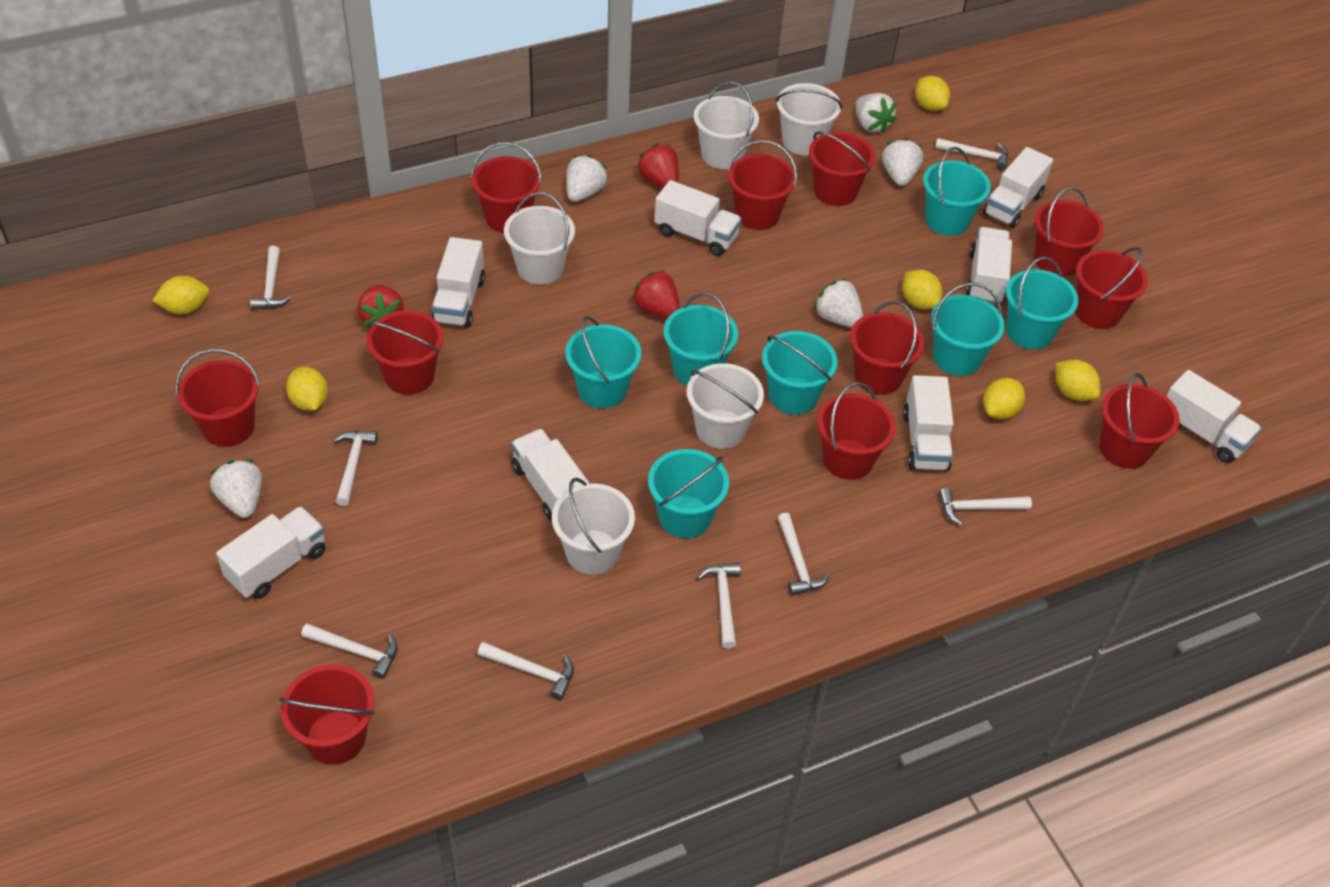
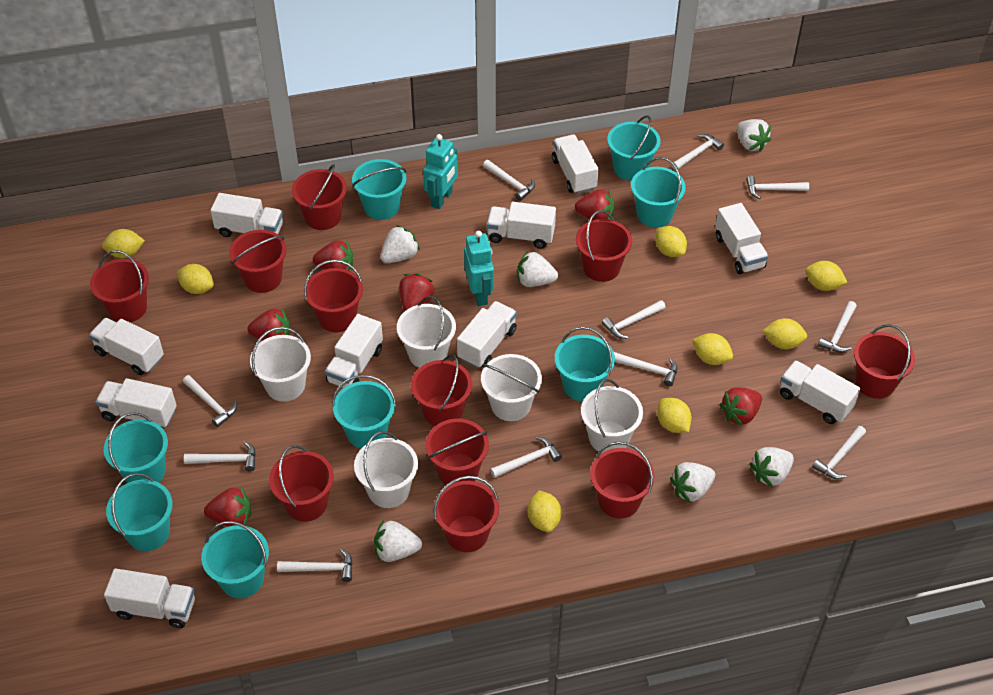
red strawberry: 3 -> 6
turquoise bucket: 7 -> 8
turquoise robot: 0 -> 2
white hammer: 8 -> 11
white strawberry: 5 -> 6
white truck: 8 -> 10
yellow lemon: 6 -> 8

